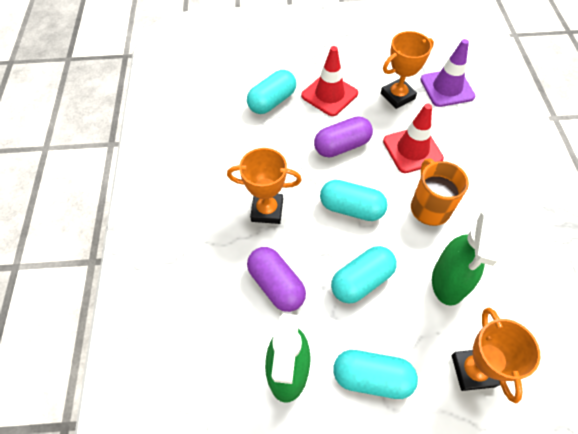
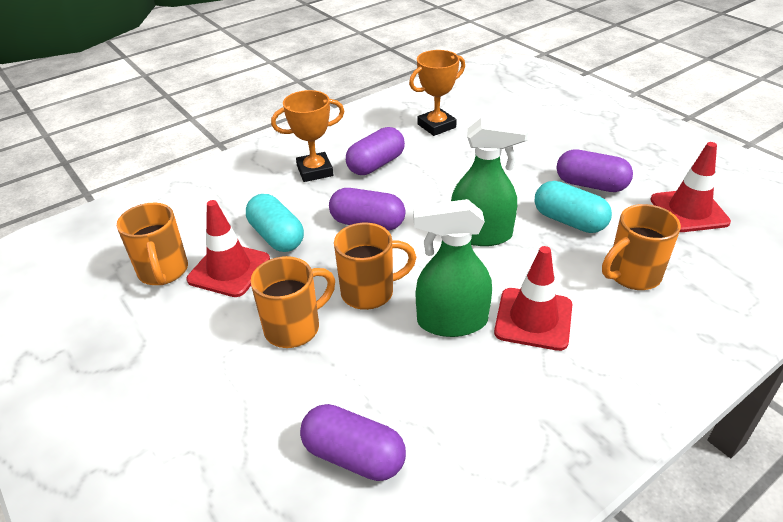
orange mug: 1 -> 4
orange trophy: 3 -> 2
purple capsule: 2 -> 4
purple traffic cone: 1 -> 0
red traffic cone: 2 -> 3
turquoise capsule: 4 -> 2

